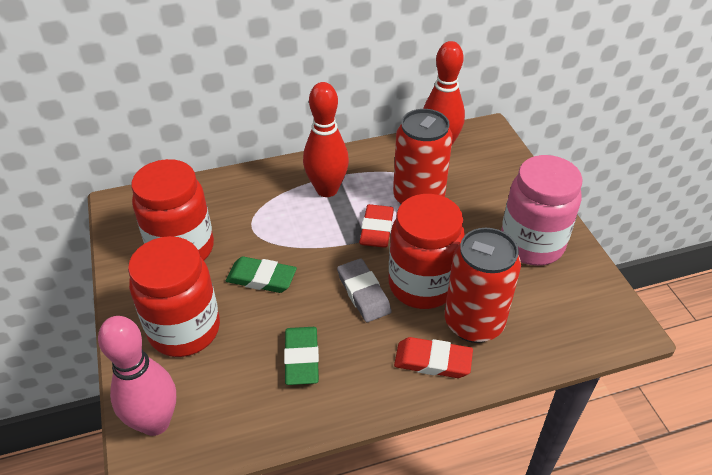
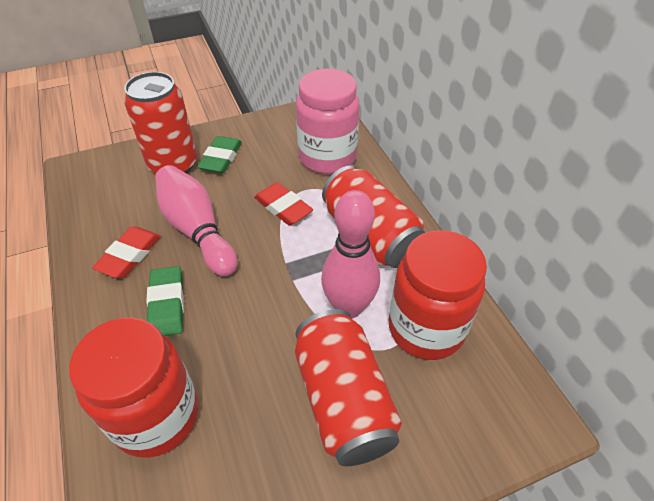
grey eraser: 1 -> 0
pink bowling pin: 1 -> 2
red bowling pin: 2 -> 0
red can: 2 -> 3
red jar: 3 -> 2

